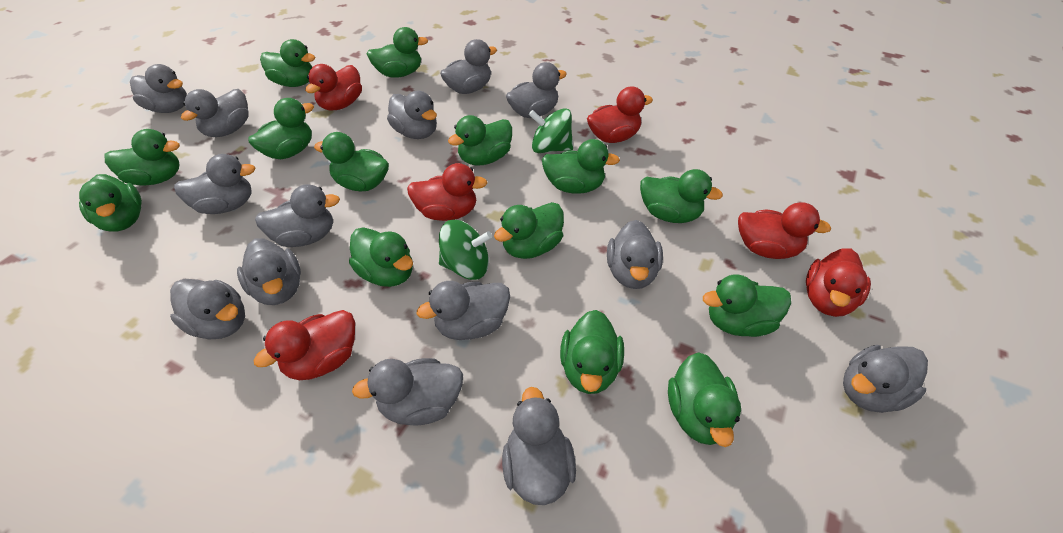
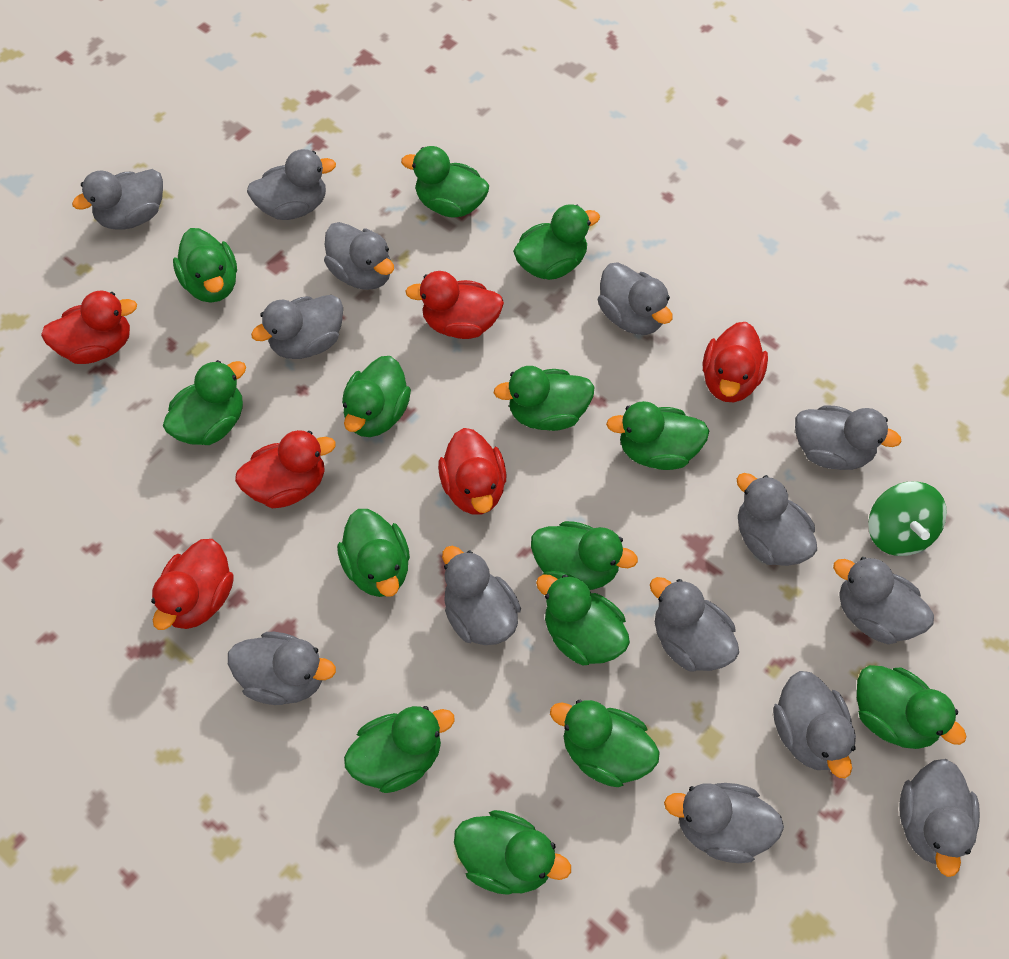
green spinning top: 2 -> 1

